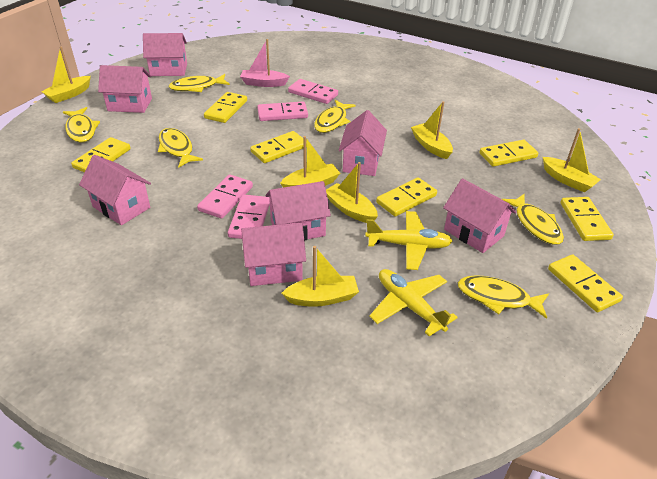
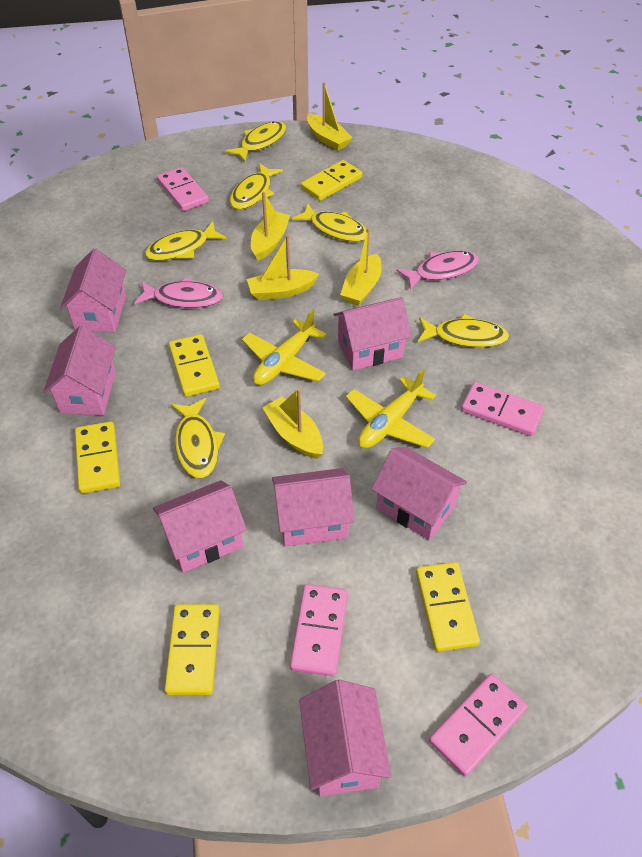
pink boat: 1 -> 0
pink fish: 0 -> 2
yellow boat: 6 -> 5
yellow domino: 7 -> 5

